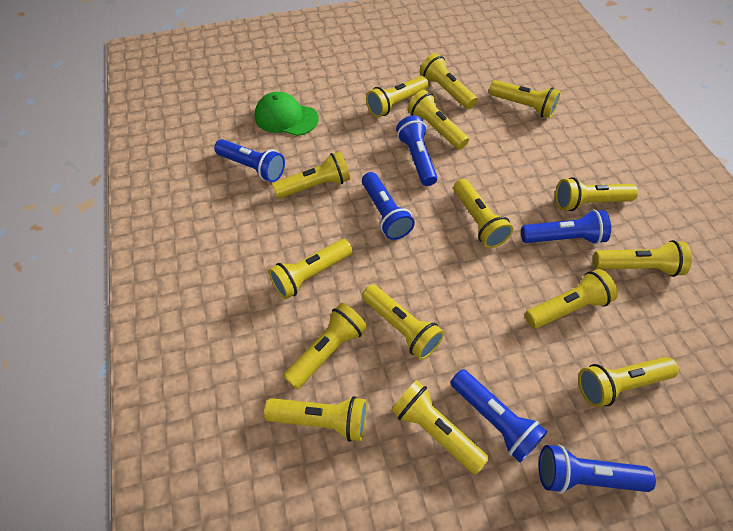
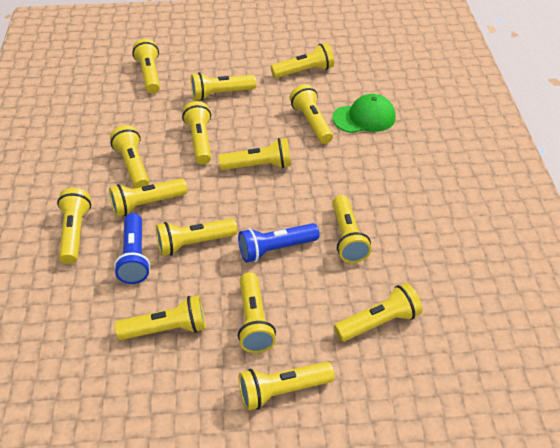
blue flashlight: 6 -> 2

